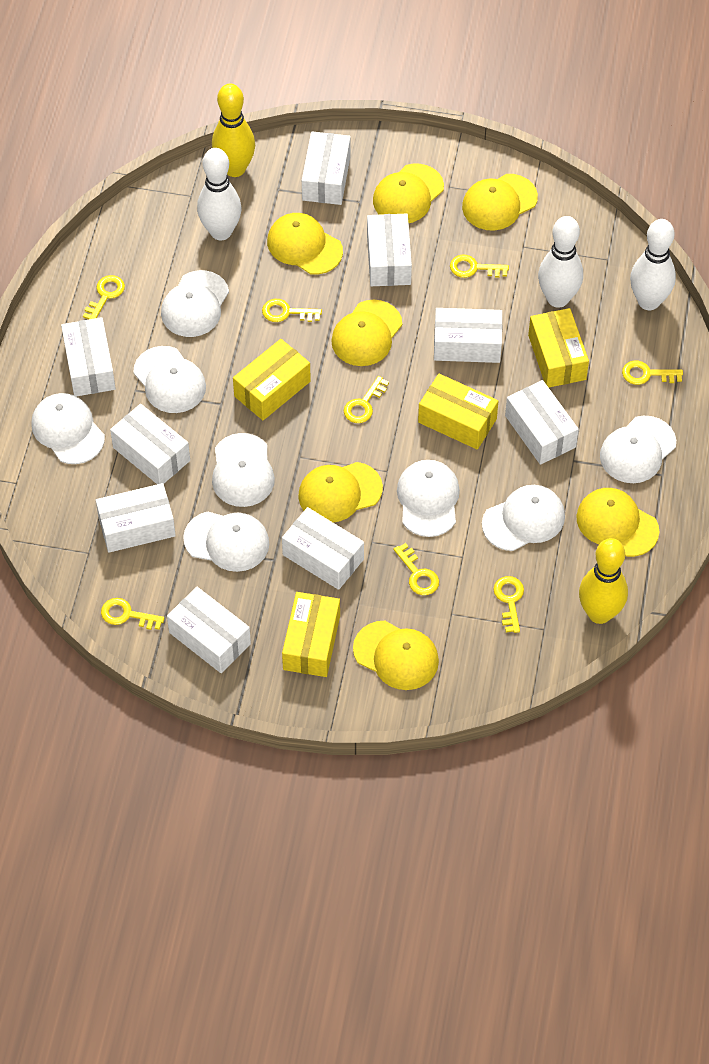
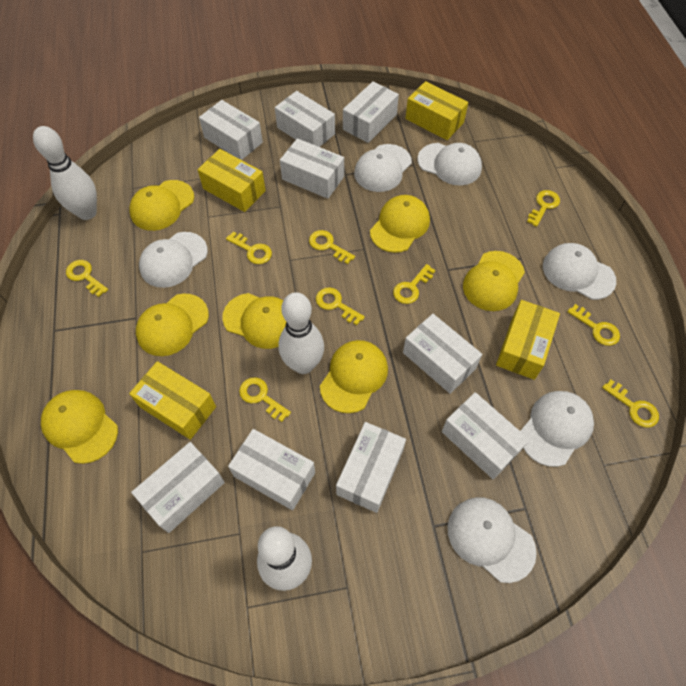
white cap: 8 -> 6
yellow bowling pin: 2 -> 0
yellow key: 8 -> 9

